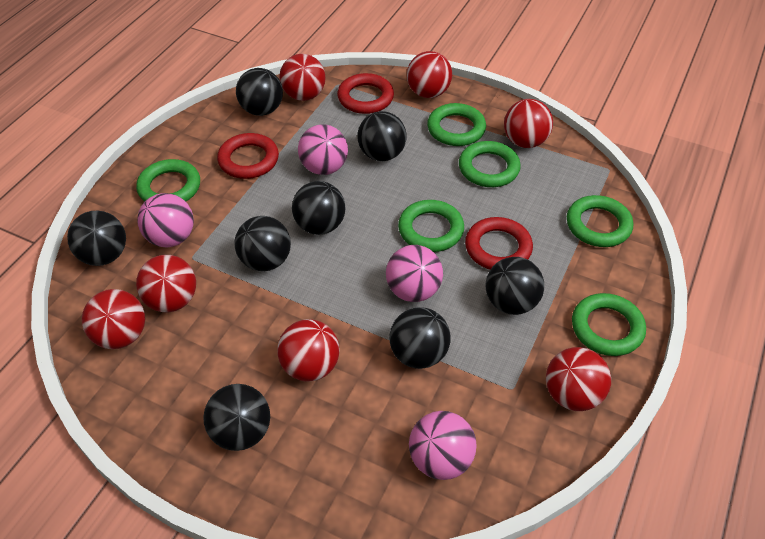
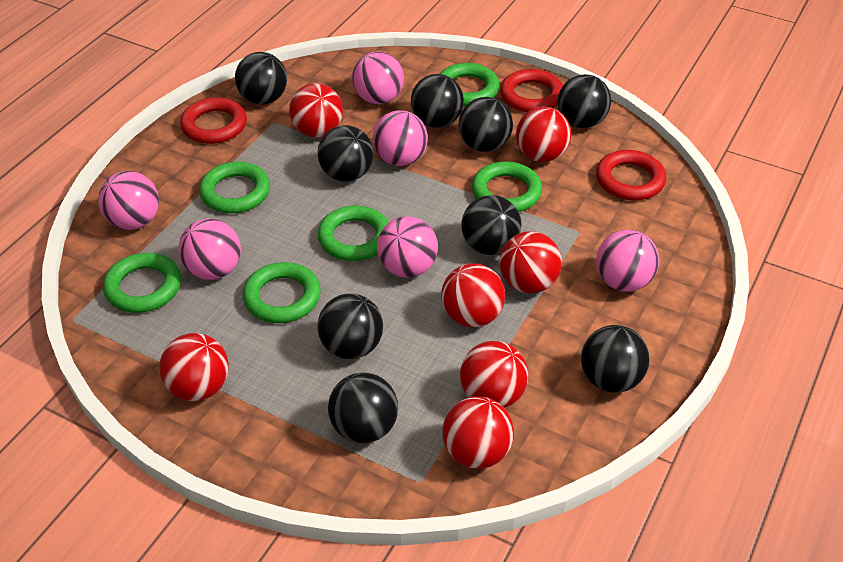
black ball: 8 -> 9
pink ball: 4 -> 6

